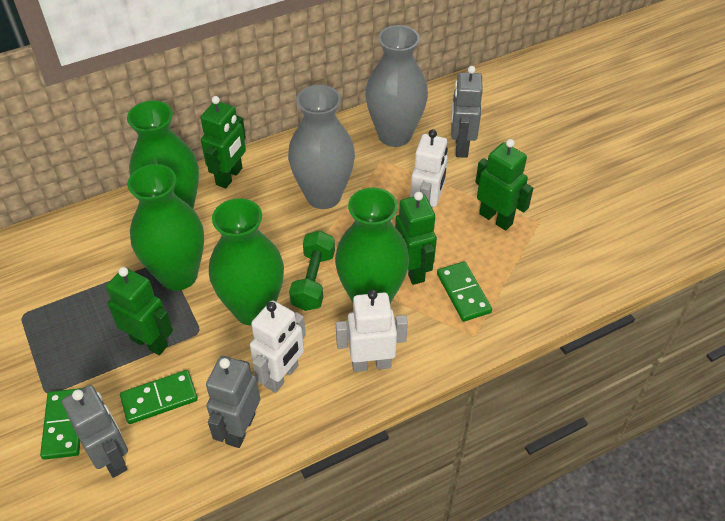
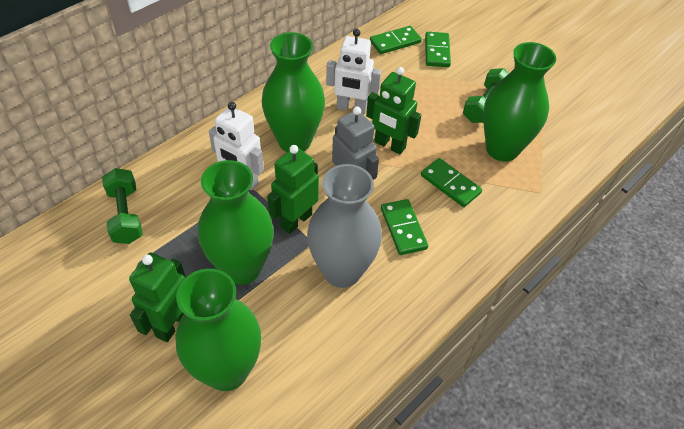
green domino: 3 -> 4
green dumbbell: 1 -> 2
green robot: 4 -> 3
grey robot: 3 -> 1
grey vase: 2 -> 1
white robot: 3 -> 2

